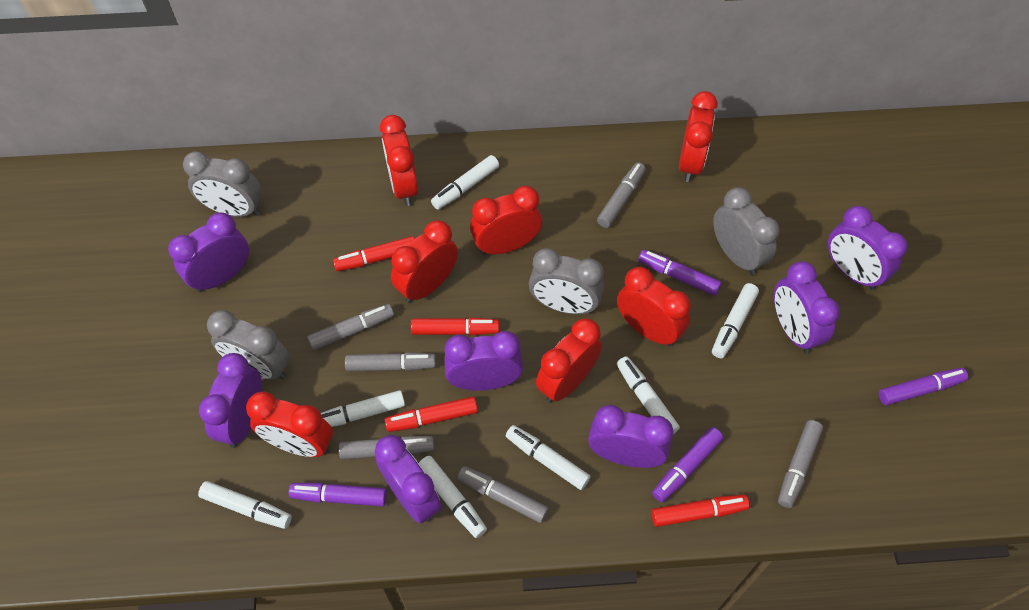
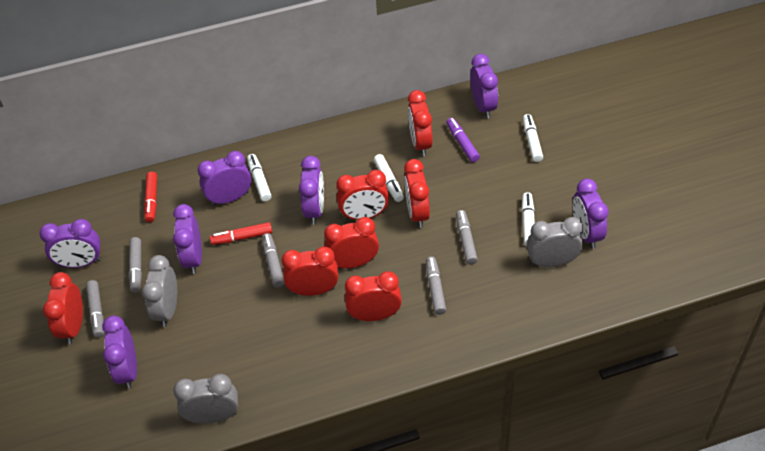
grey clock: 4 -> 3
grey marker: 6 -> 5
purple marker: 4 -> 1
red marker: 4 -> 2
white marker: 7 -> 4

